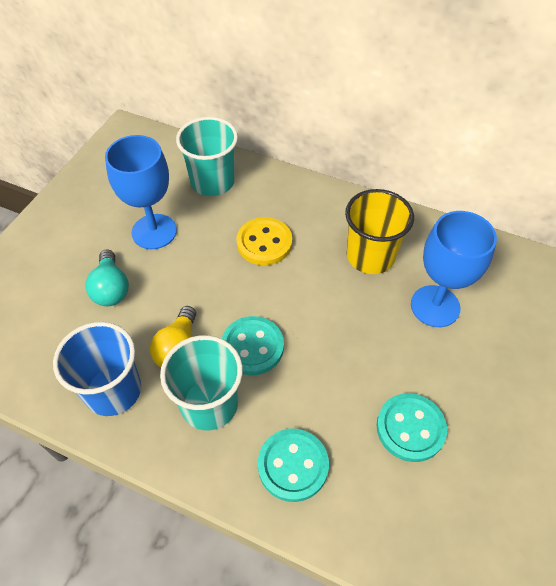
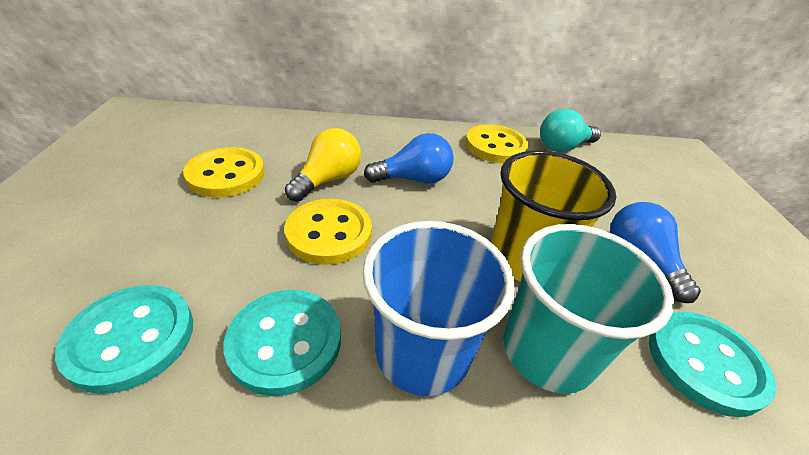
blue goblet: 2 -> 0
blue light bulb: 0 -> 2
turquoise cup: 2 -> 1
yellow button: 1 -> 3

